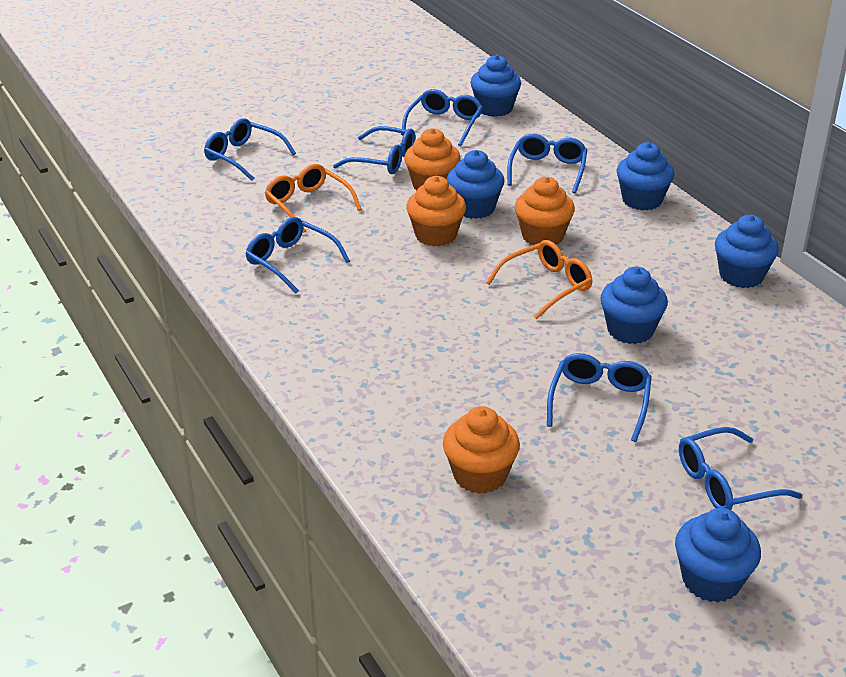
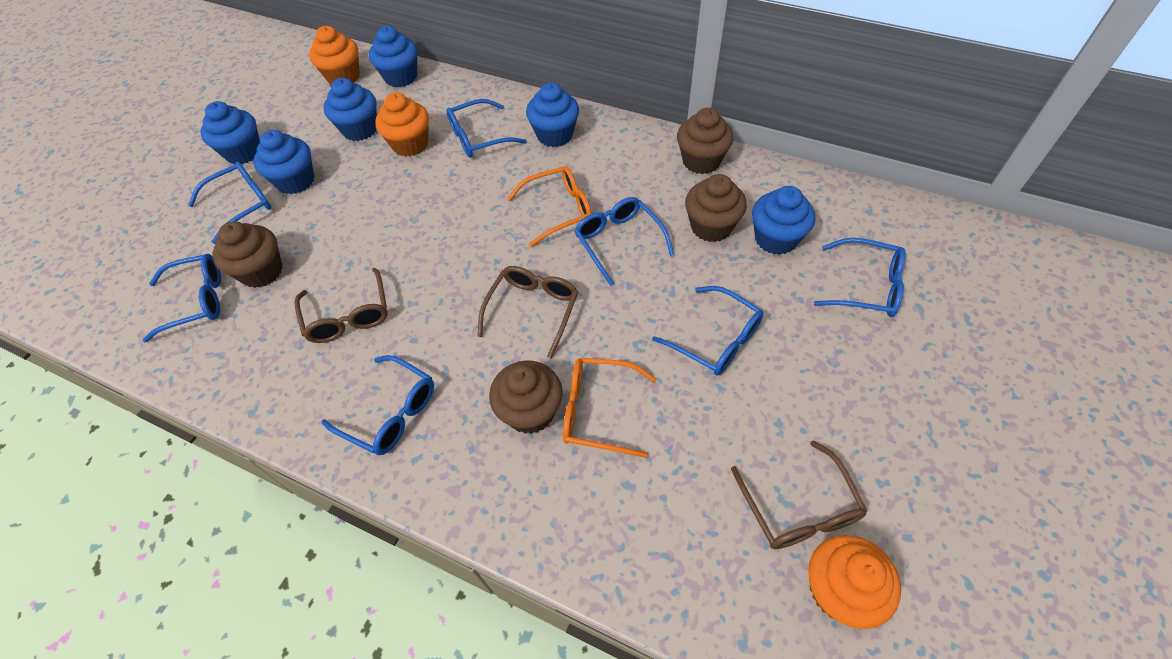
brown cupcake: 0 -> 4
brown glasses: 0 -> 3
orange cupcake: 4 -> 3

